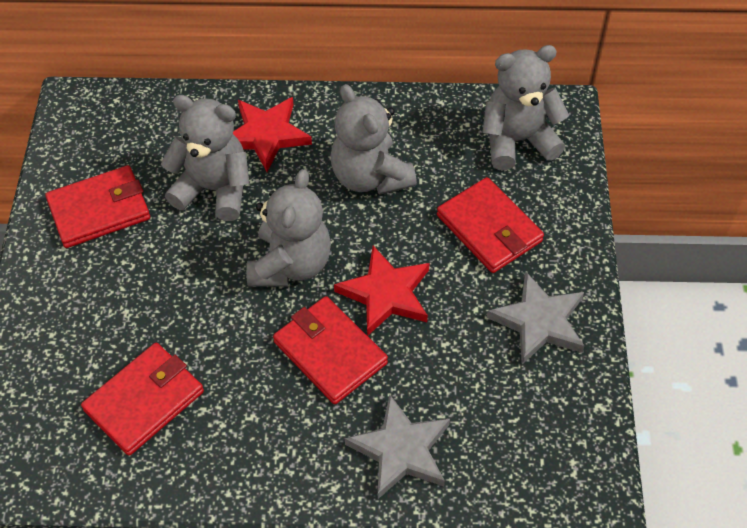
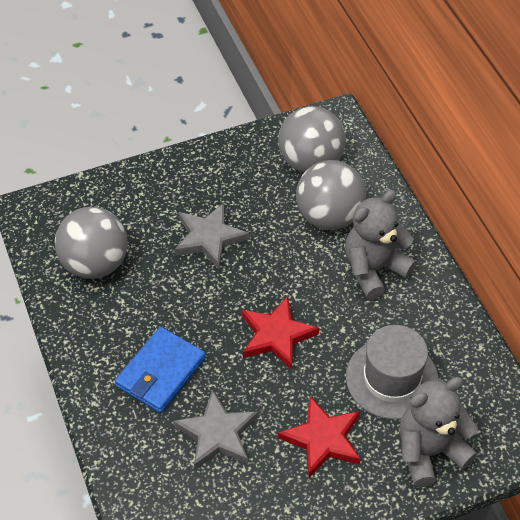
blue wallet: 0 -> 1
grey ball: 0 -> 3
grey hat: 0 -> 1
grey teddy bear: 4 -> 2
red wallet: 4 -> 0

